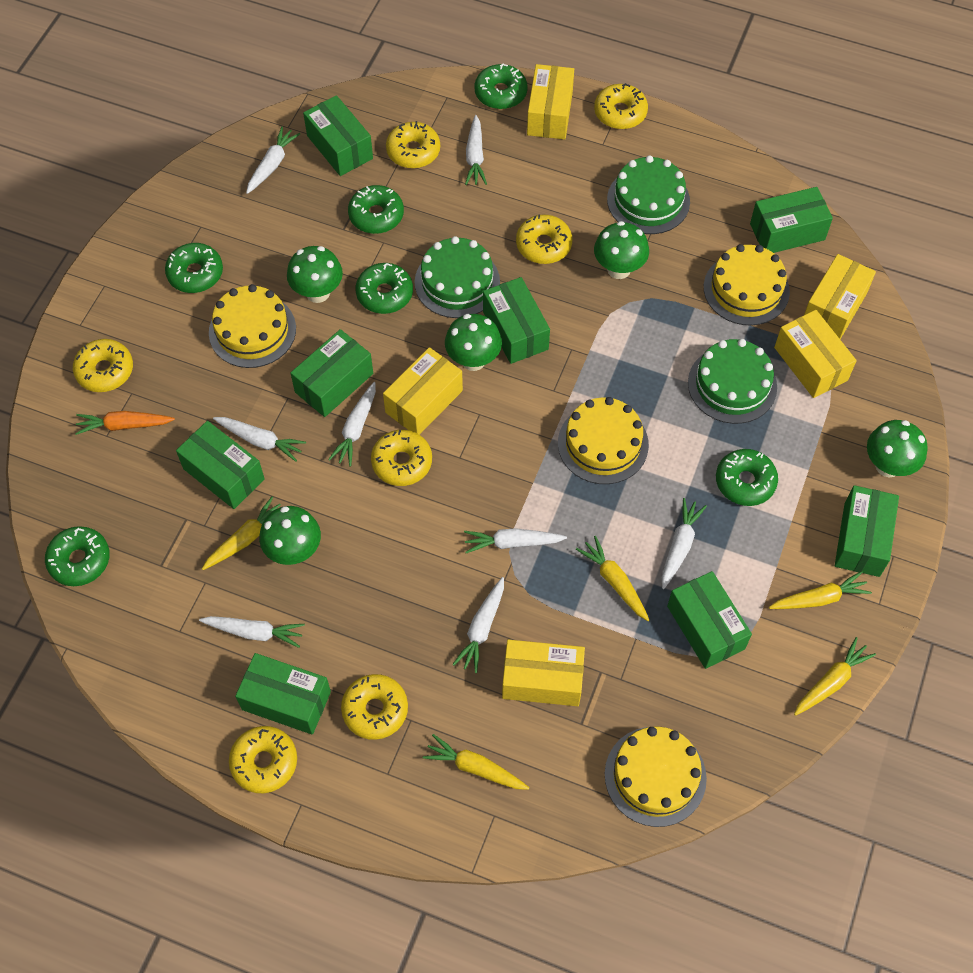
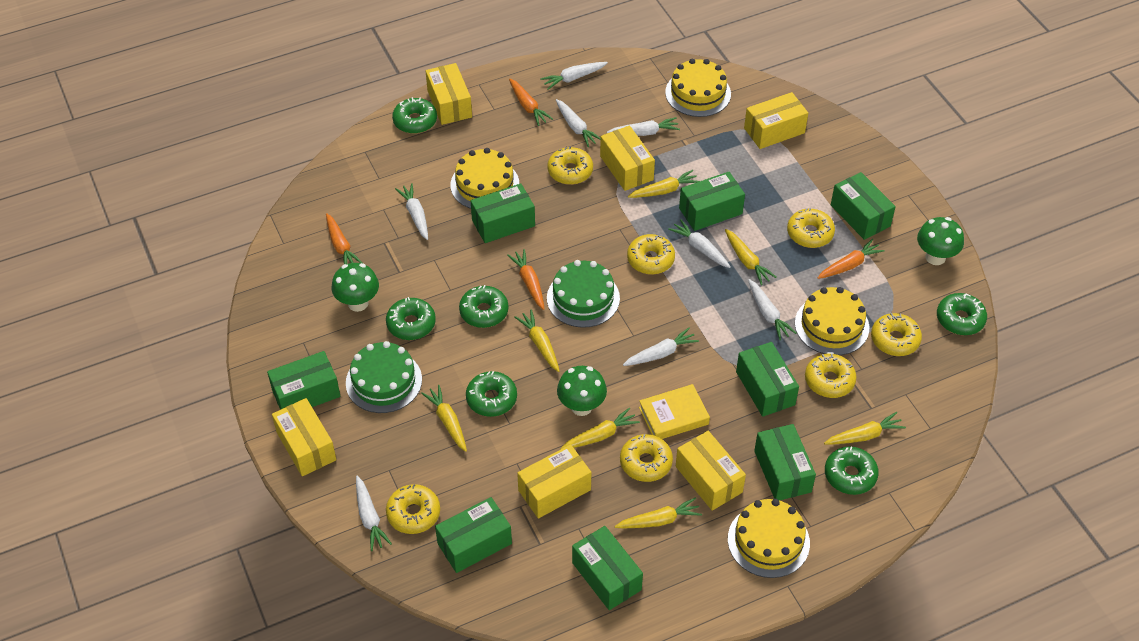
green cake: 3 -> 2
green mushroom: 5 -> 3
orange carrot: 1 -> 4
yellow book: 0 -> 1
yellow box: 5 -> 6
yellow carrot: 5 -> 7

